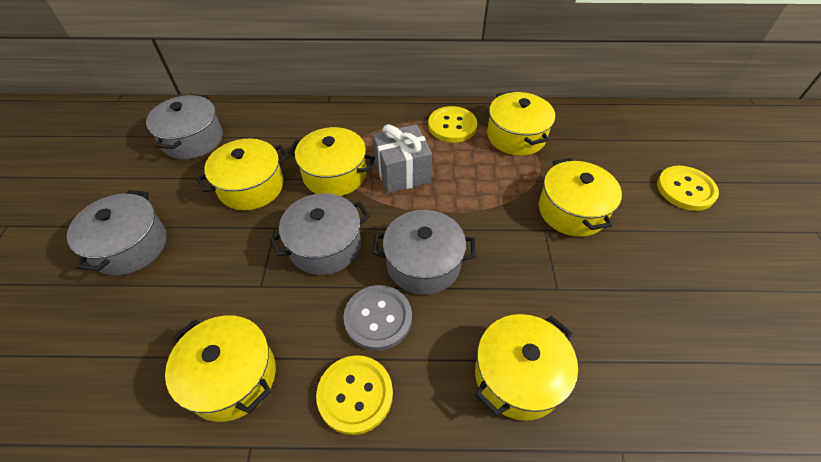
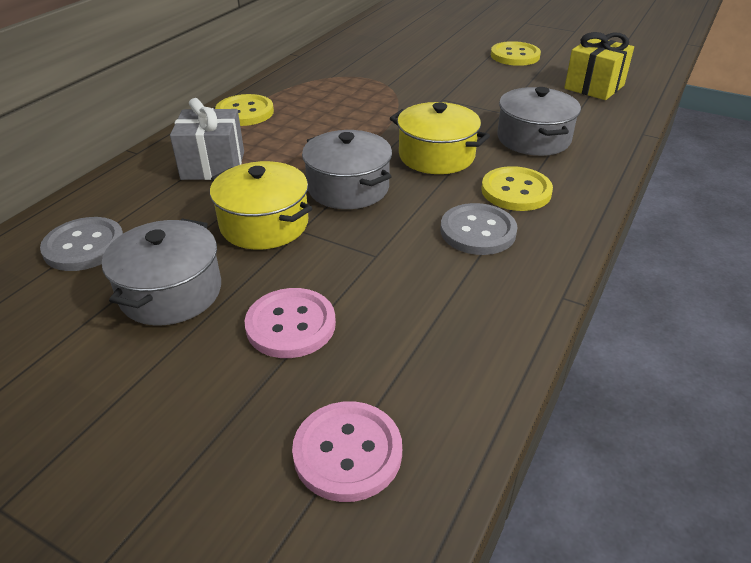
grey button: 1 -> 2
grey pot: 4 -> 3
pink button: 0 -> 2
yellow gift: 0 -> 1
yellow pot: 6 -> 2

